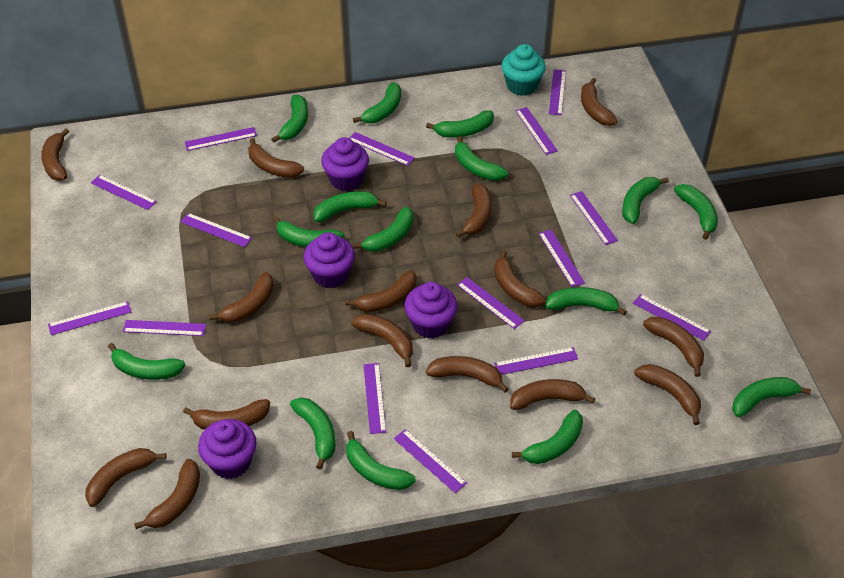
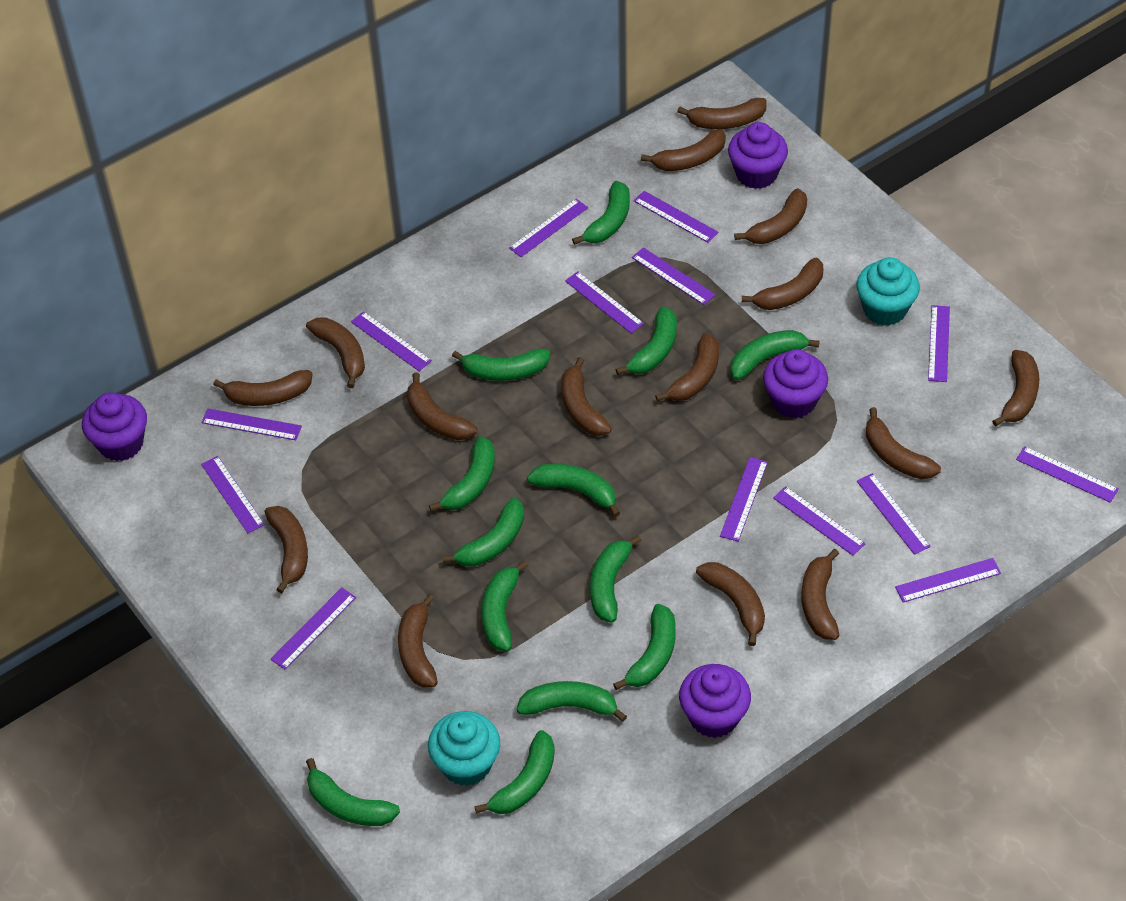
green banana: 15 -> 13
purple ruler: 15 -> 14
turquoise cupcake: 1 -> 2

